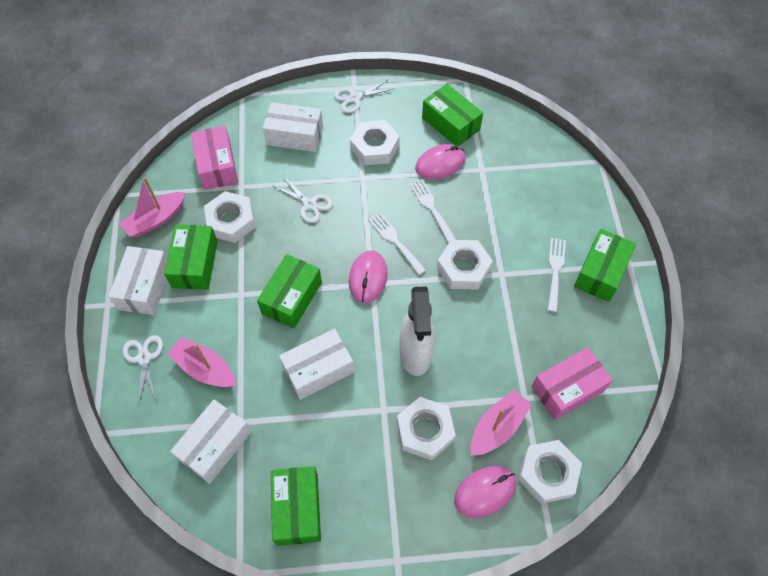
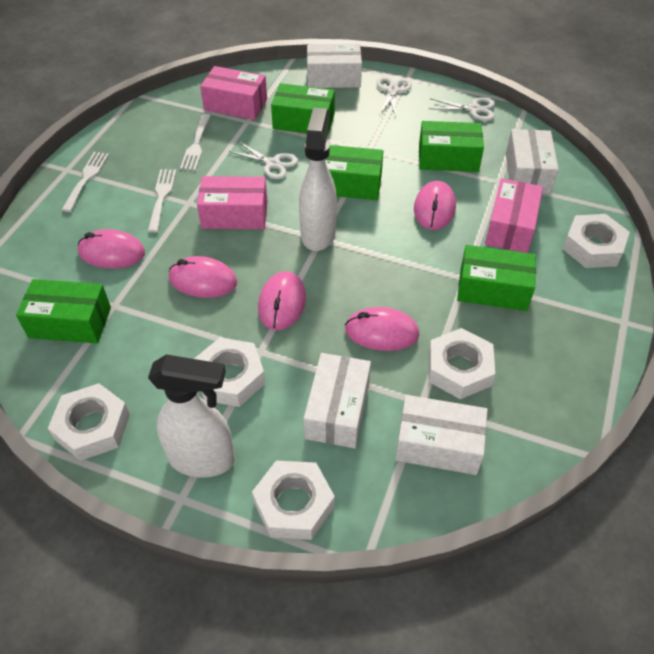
pink boat: 3 -> 0
pink box: 2 -> 3
pink mouse: 3 -> 5
white spray bottle: 1 -> 2

